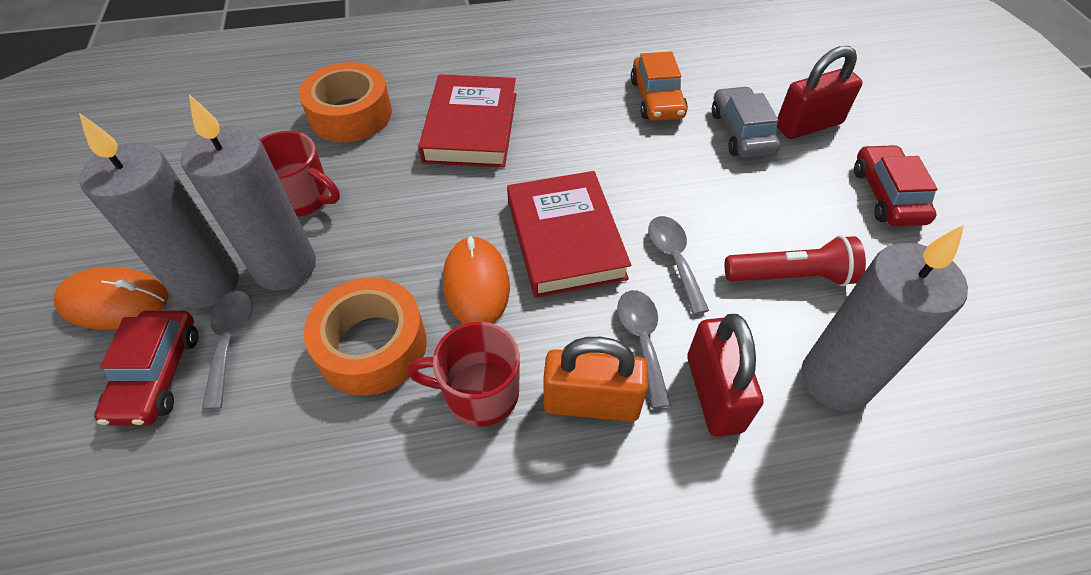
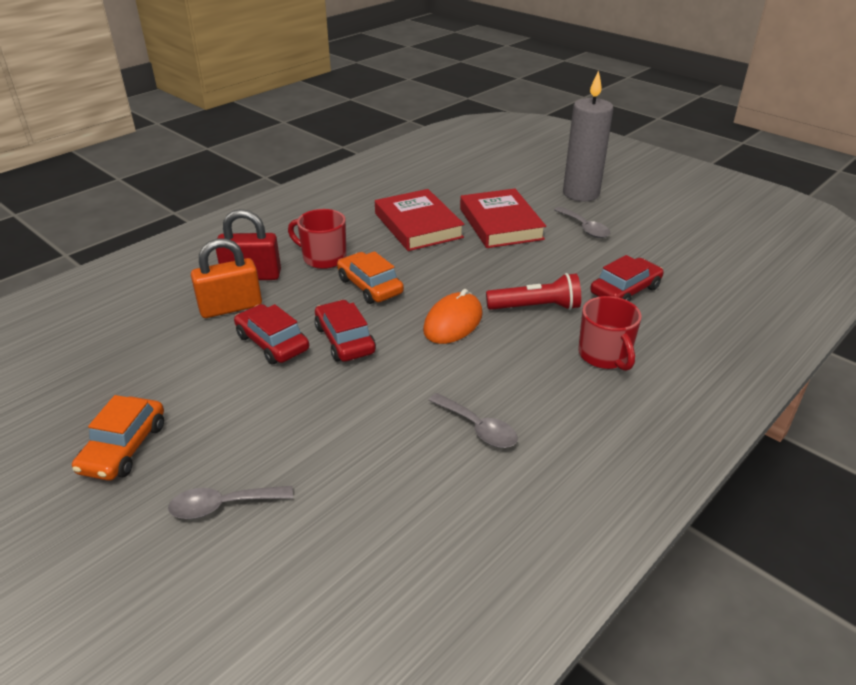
grey candle: 3 -> 1
grey car: 1 -> 0
orange car: 1 -> 2
orange mouse: 2 -> 1
orange tape: 2 -> 0
red car: 2 -> 3
red padlock: 2 -> 1

